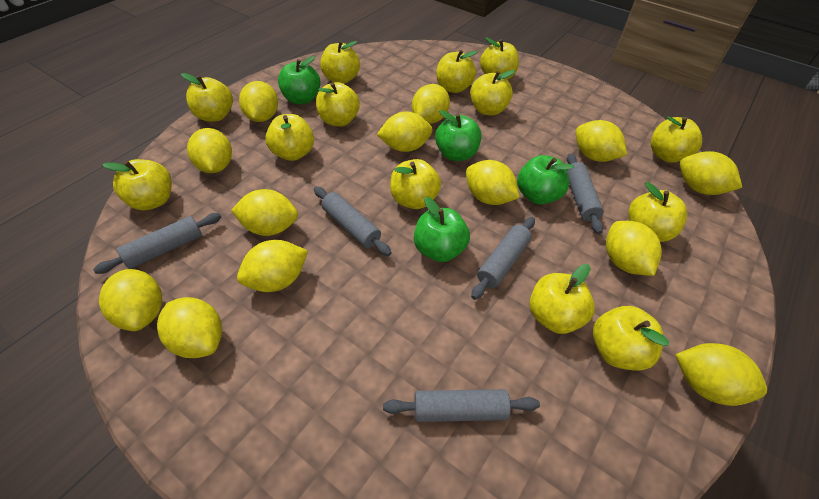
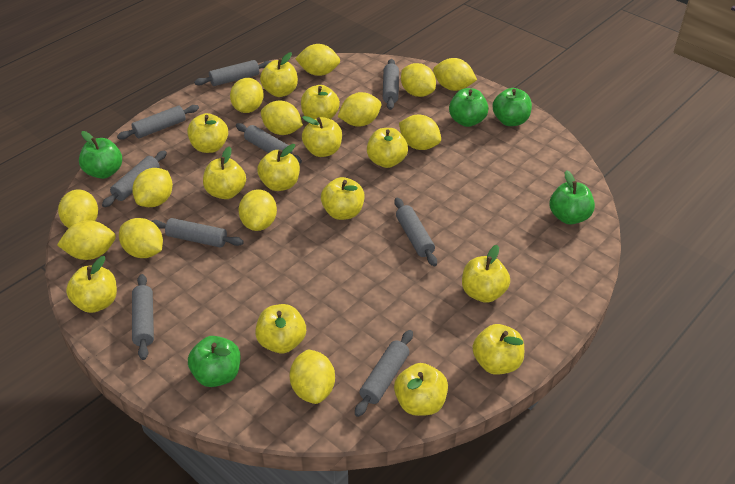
green apple: 4 -> 5
grey rolling pin: 5 -> 9

